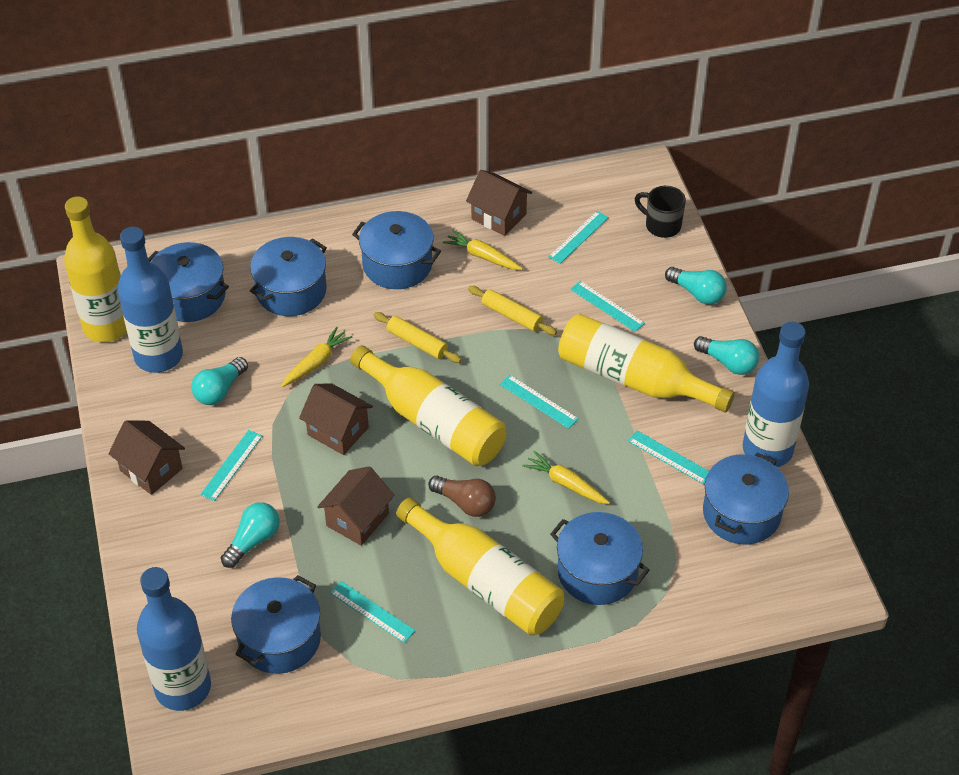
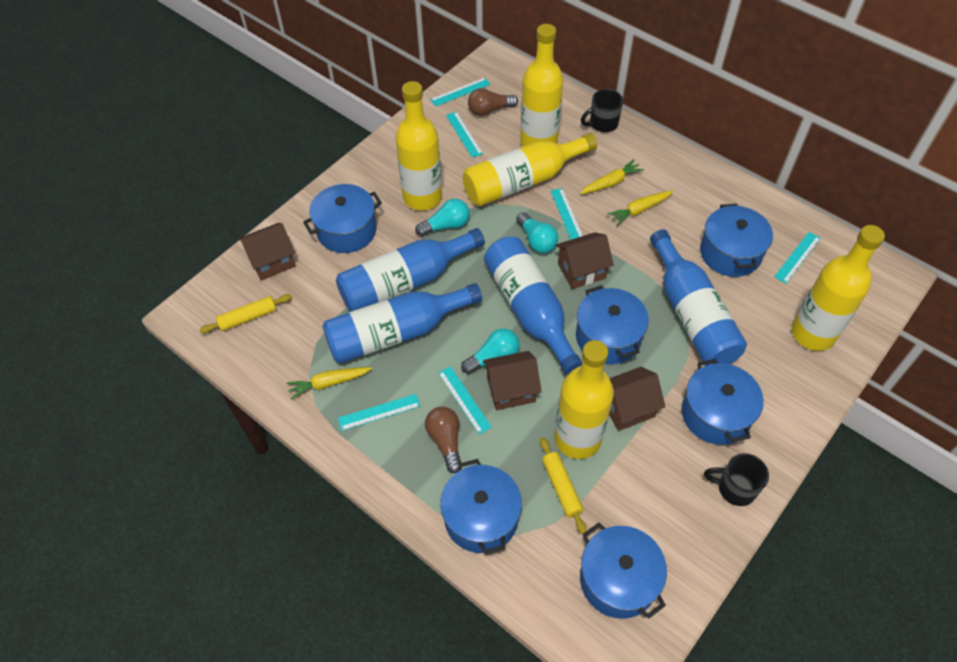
black mug: 1 -> 2
blue bottle: 3 -> 4
brown light bulb: 1 -> 2
turquoise light bulb: 4 -> 3
yellow bottle: 4 -> 5

